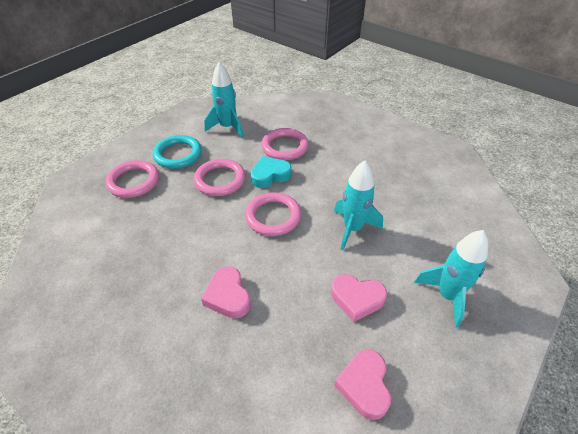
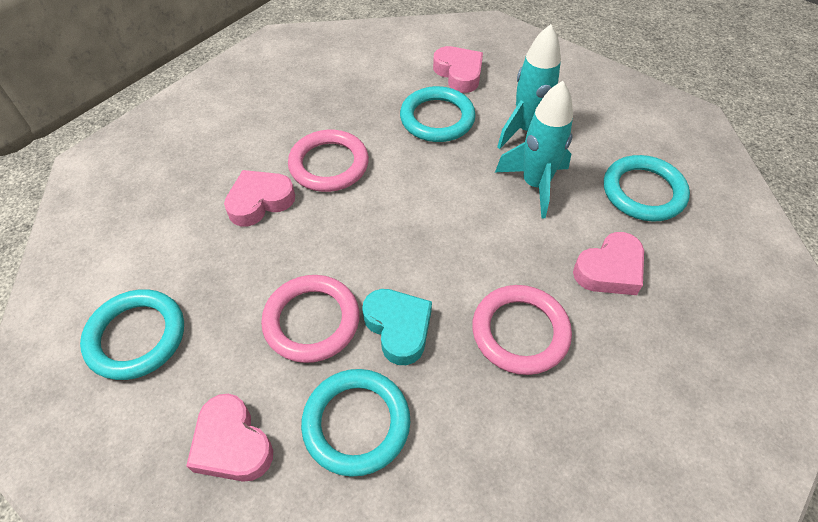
pink heart: 3 -> 4
pink ring: 4 -> 3
turquoise ring: 1 -> 4
turquoise rocket: 3 -> 2

